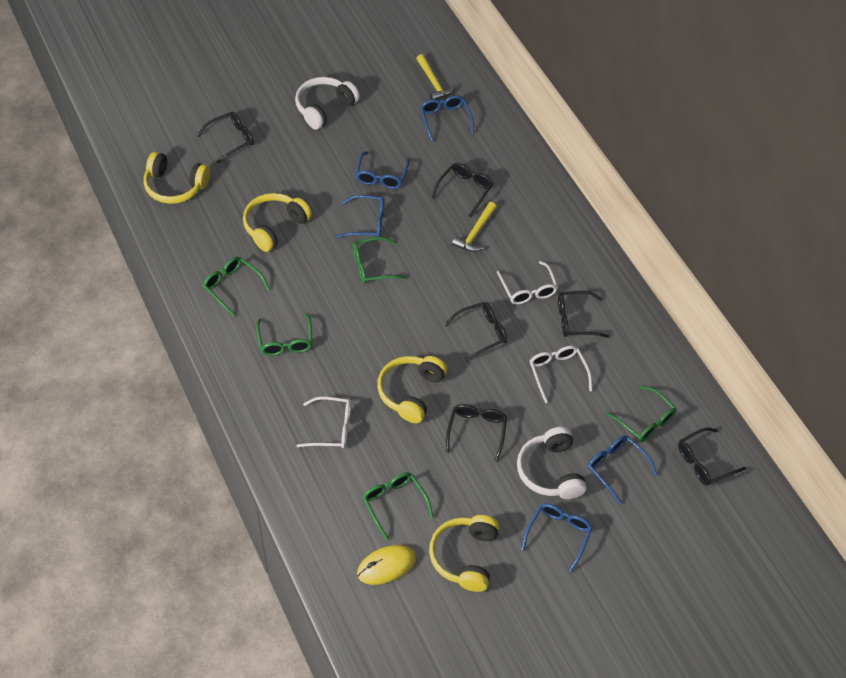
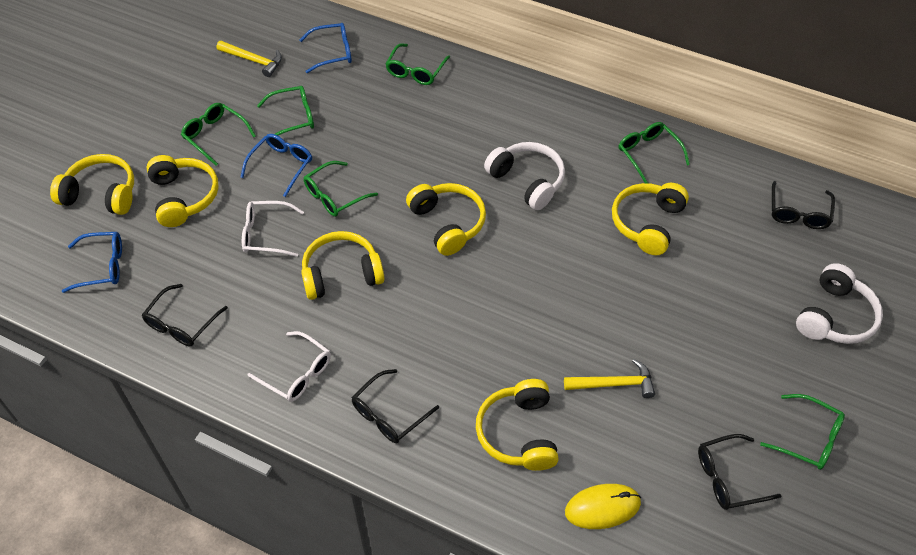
black glasses: 6 -> 4
blue glasses: 5 -> 3
green glasses: 5 -> 6
white glasses: 3 -> 2
yellow headphones: 4 -> 6

